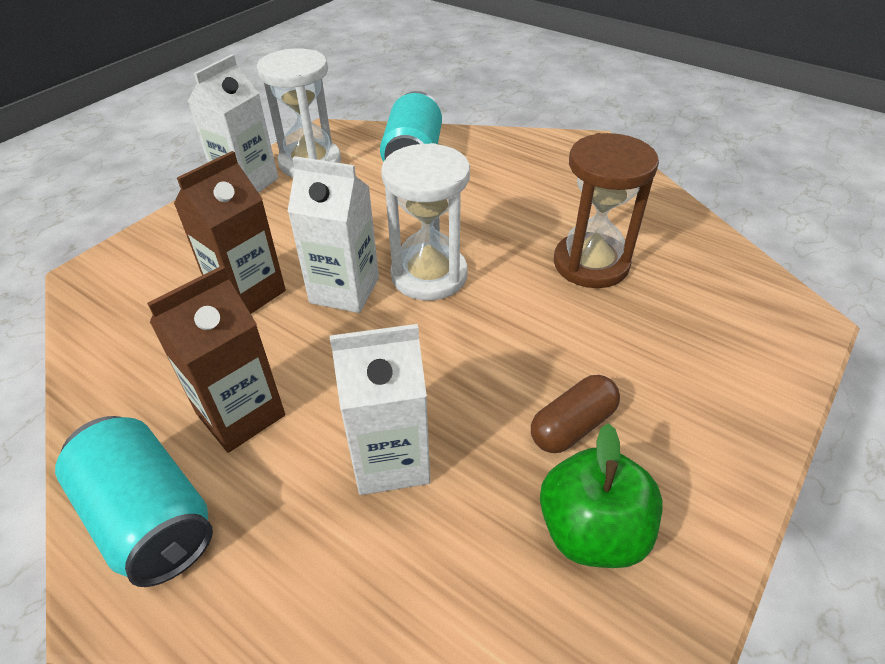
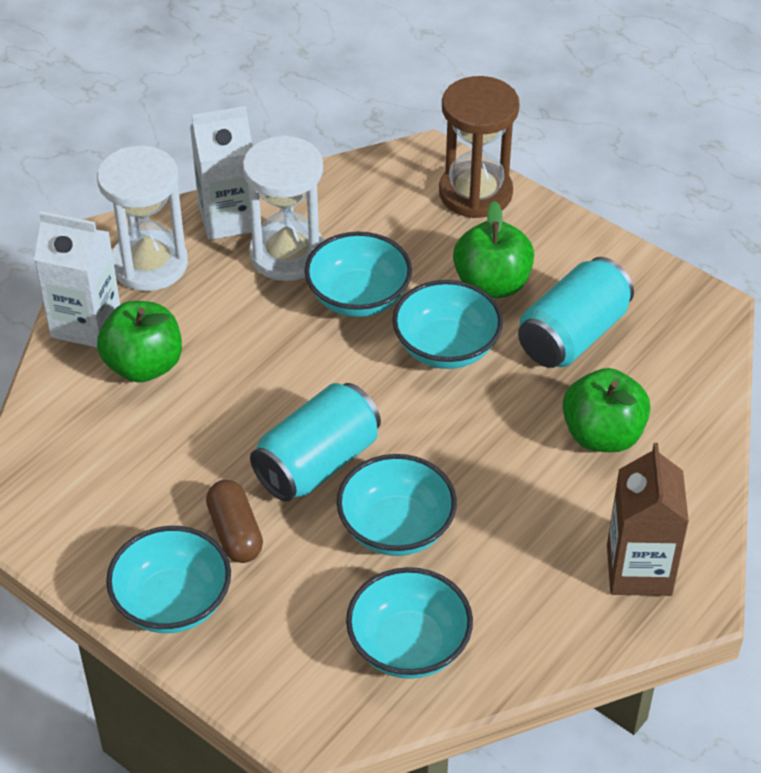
brown carton: 2 -> 1
green apple: 1 -> 3
turquoise bowl: 0 -> 5
white carton: 3 -> 2

